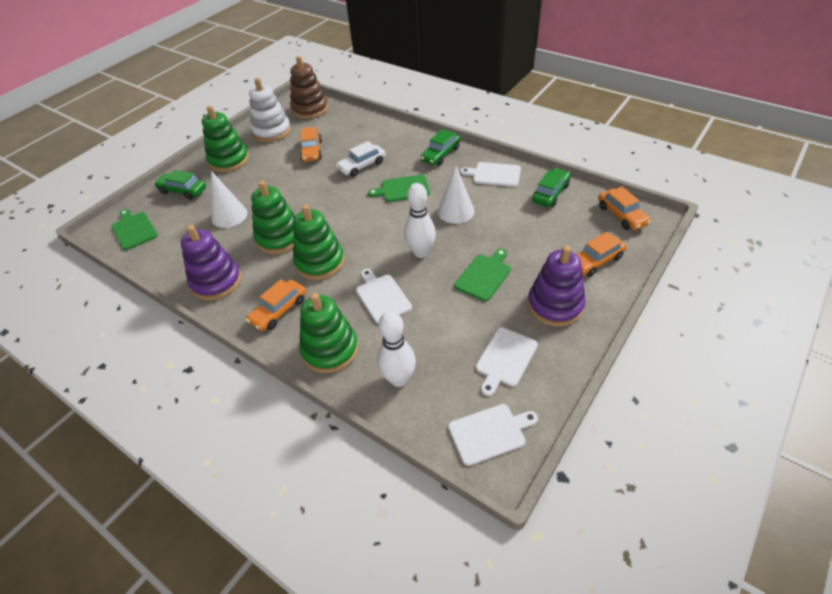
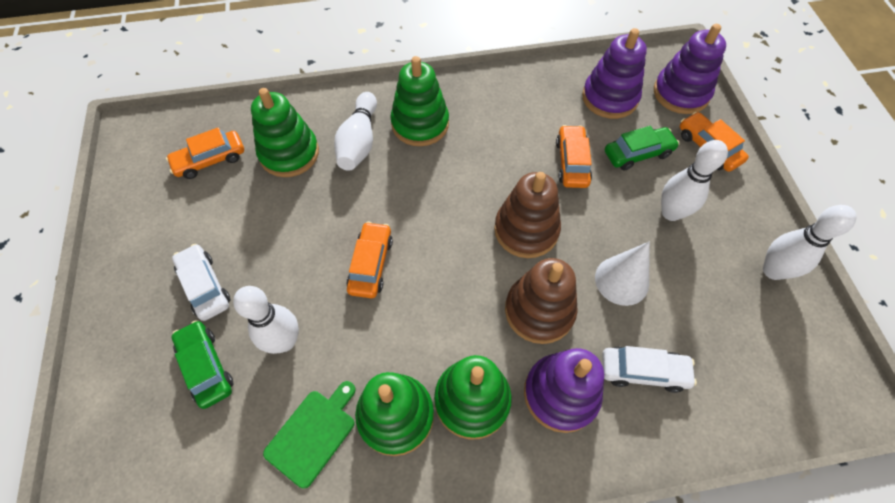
brown stacking toy: 1 -> 2
green car: 3 -> 2
green cutting board: 3 -> 1
purple stacking toy: 2 -> 3
white bowling pin: 2 -> 4
white car: 1 -> 2
white cone: 2 -> 1
white cutting board: 4 -> 0
white stacking toy: 1 -> 0

